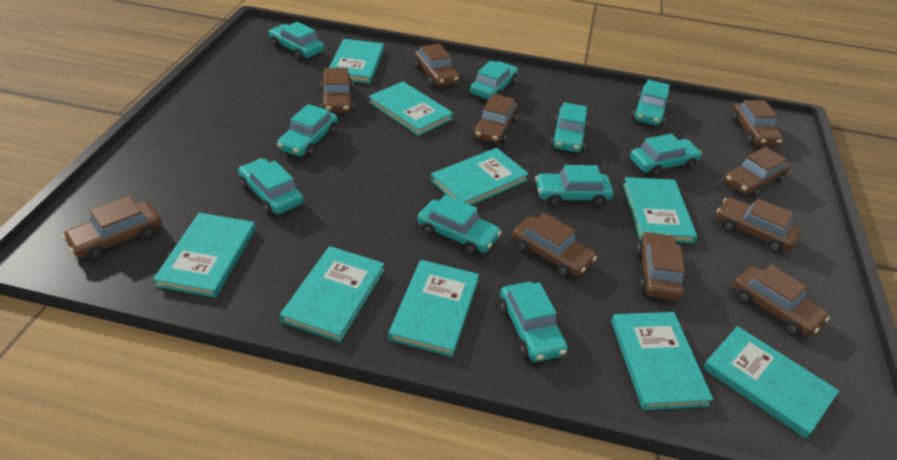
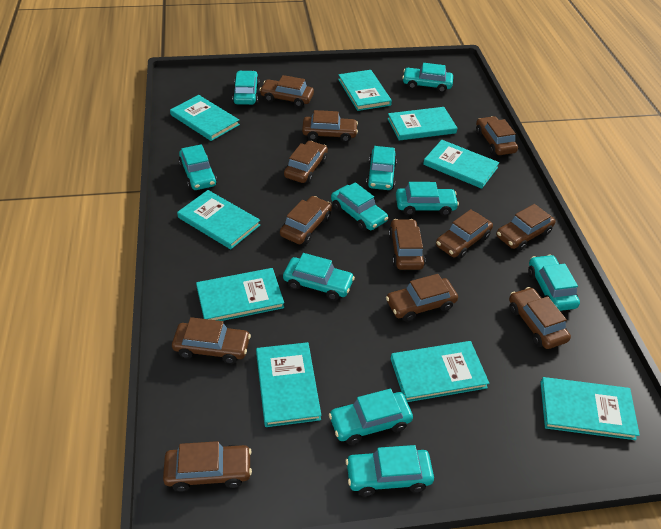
brown car: 10 -> 12

